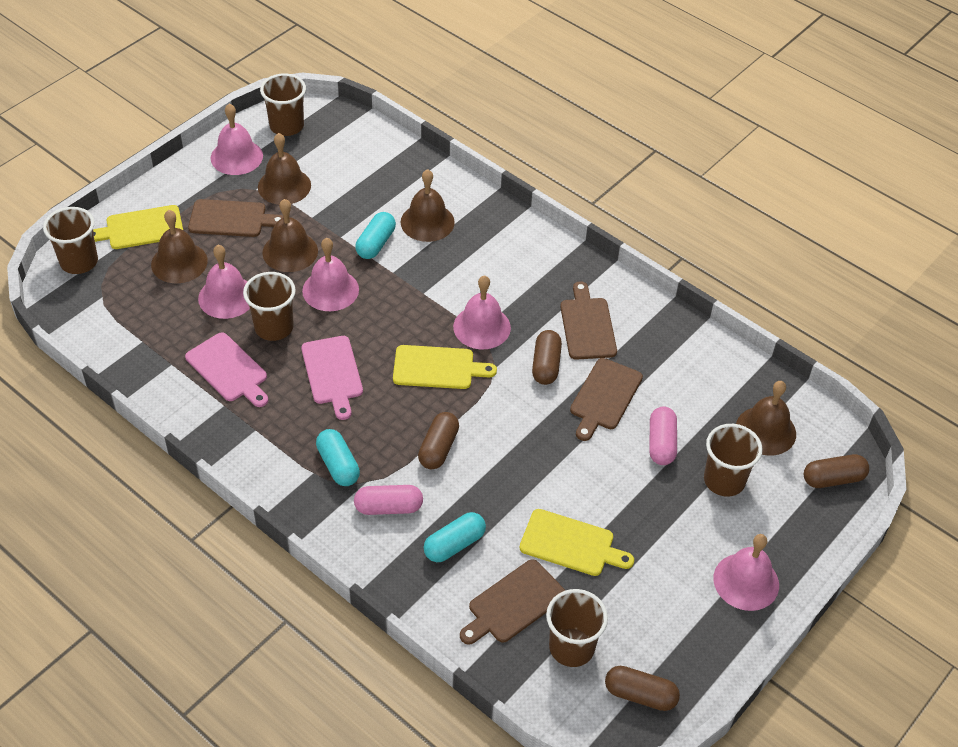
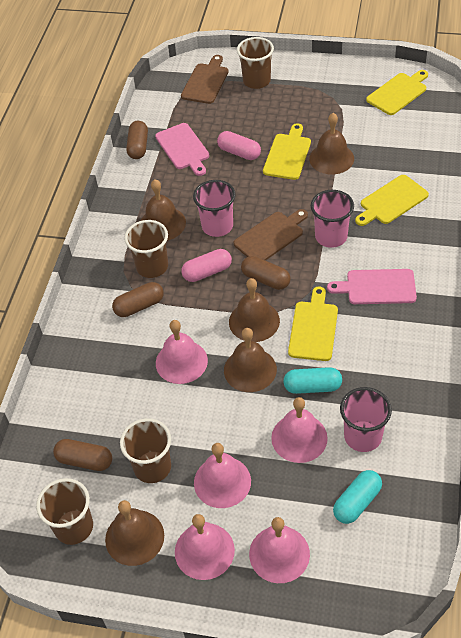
brown cup: 5 -> 4
brown cutting board: 4 -> 2
pink cup: 0 -> 3
turquoise capsule: 3 -> 2
yellow cutting board: 3 -> 4

